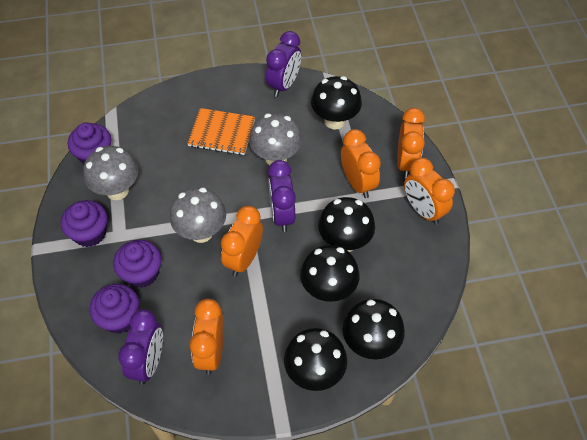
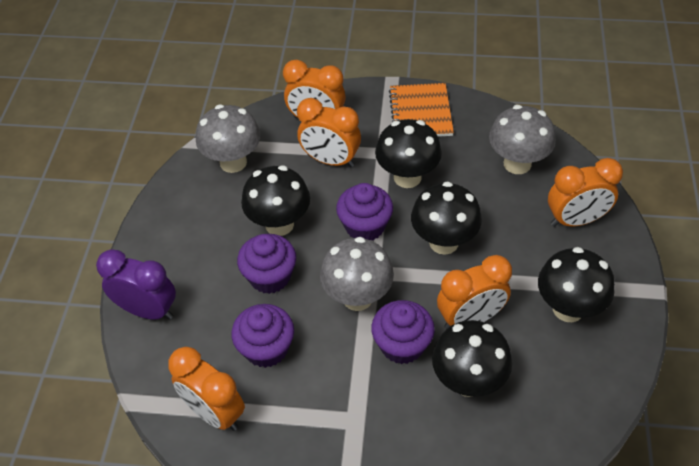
purple clock: 3 -> 1

